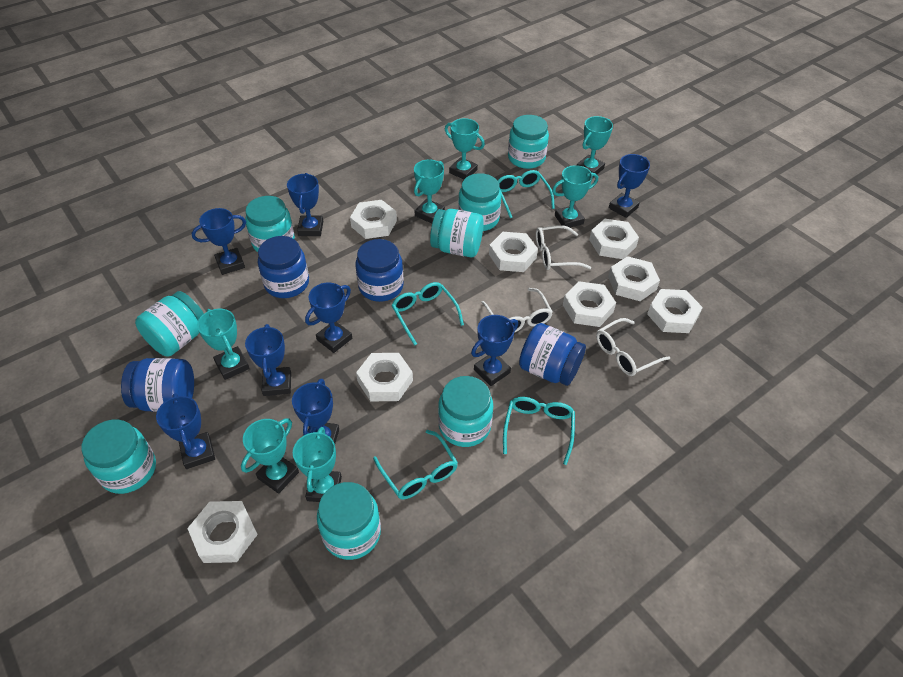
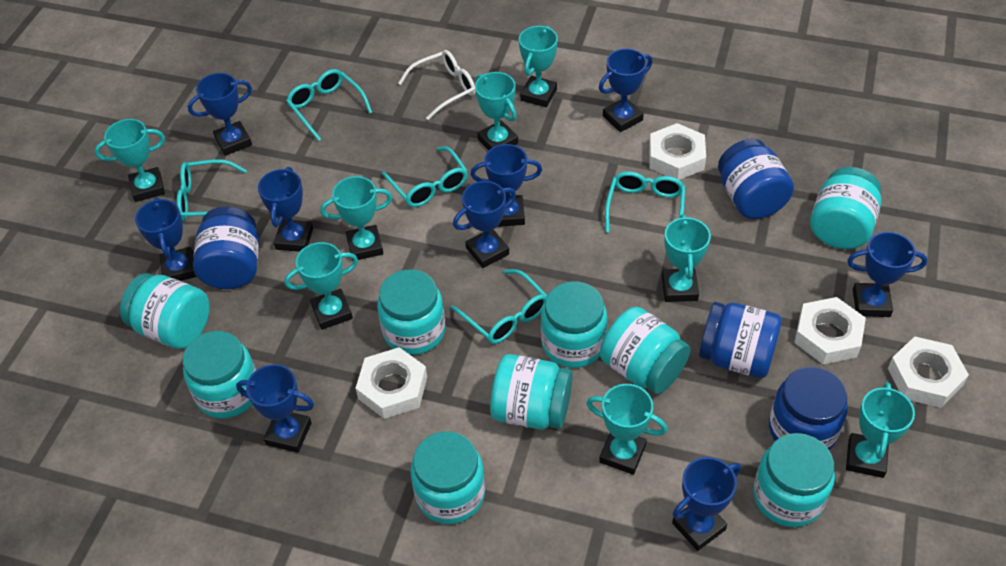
blue trophy: 8 -> 9
turquoise glasses: 4 -> 5
turquoise jar: 8 -> 9
turquoise trophy: 7 -> 8
white glasses: 3 -> 1
white nut: 8 -> 4

